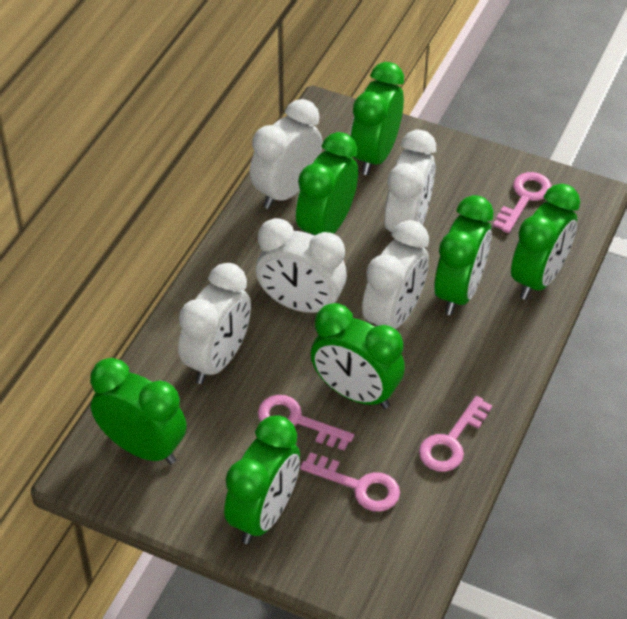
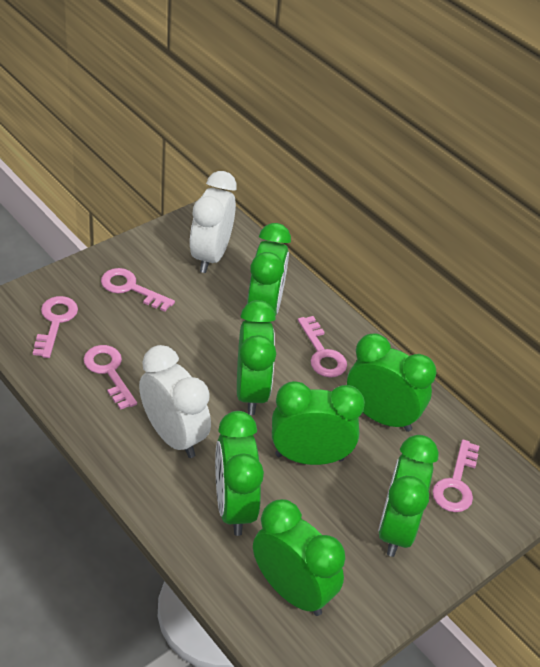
pink key: 4 -> 5
white clock: 5 -> 2

